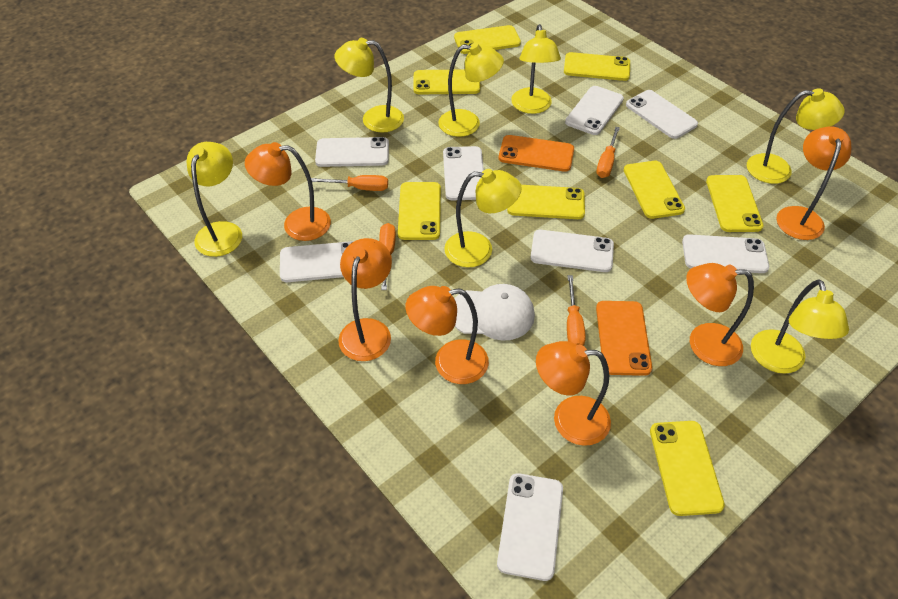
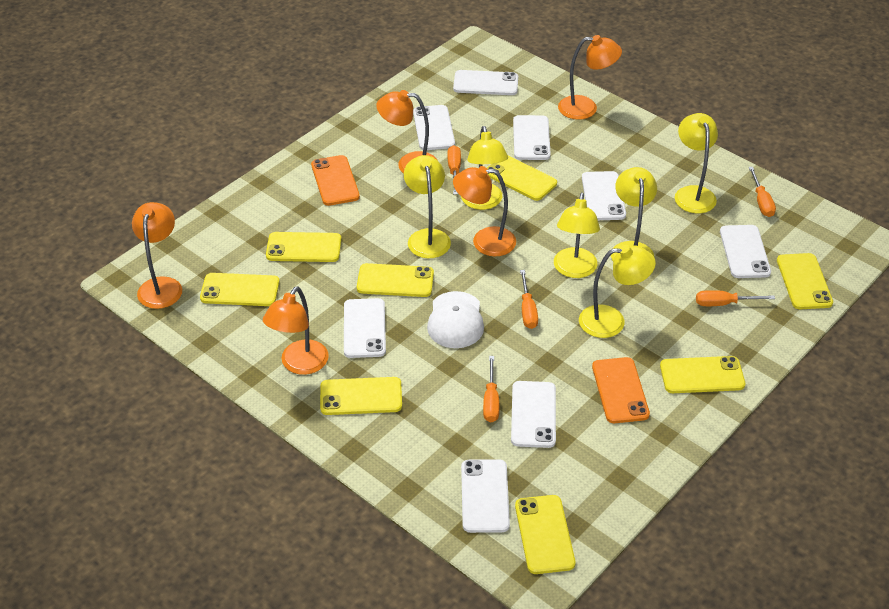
orange lamp: 6 -> 5
orange screwdriver: 4 -> 5
yellow lamp: 7 -> 6

